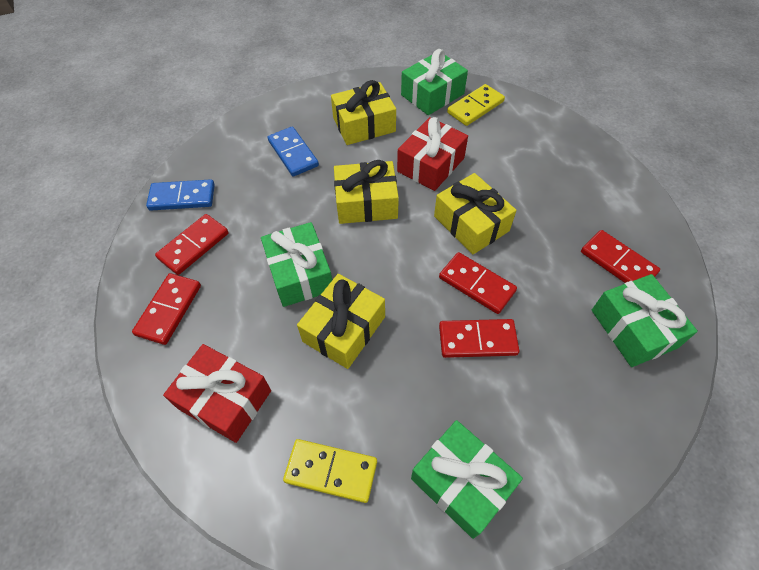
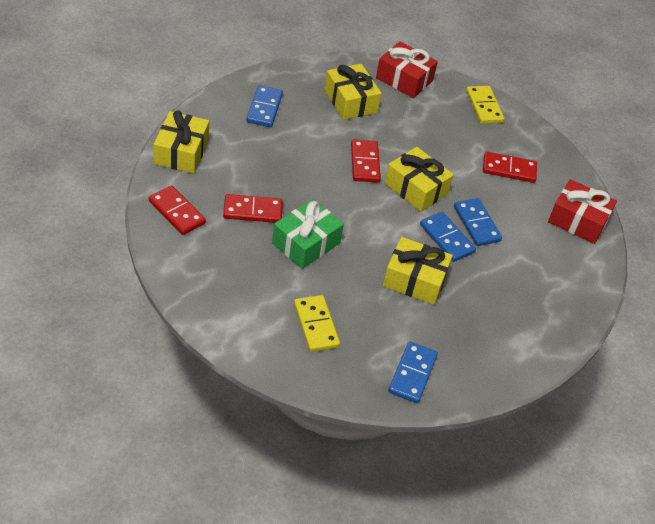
blue domino: 2 -> 4
green gift: 4 -> 1
red domino: 5 -> 4

